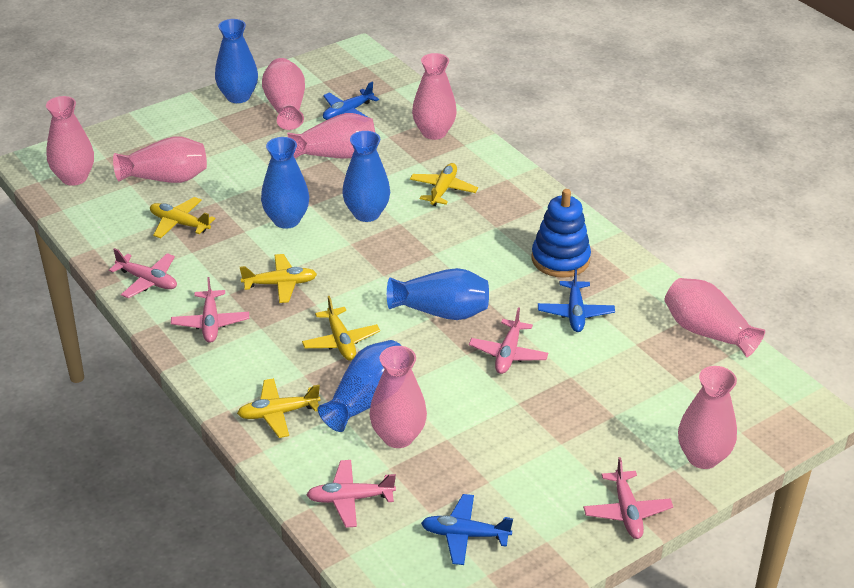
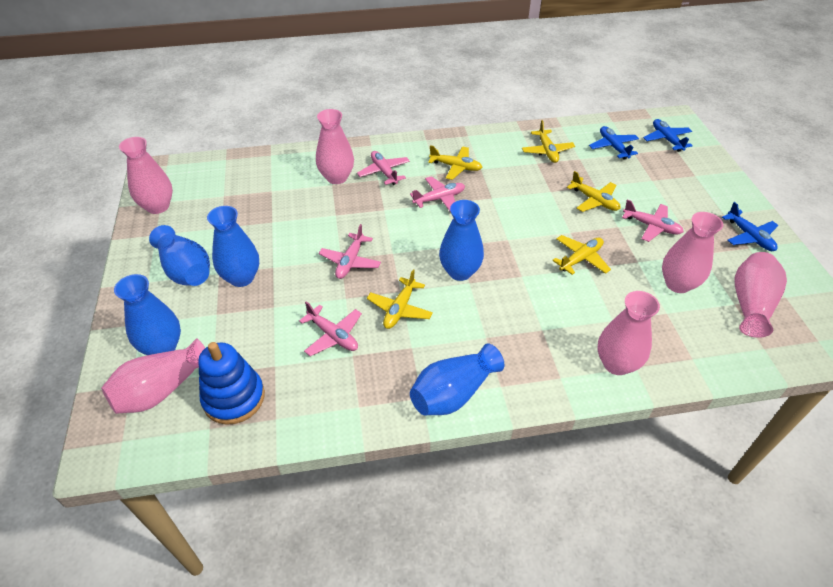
pink vase: 8 -> 6

